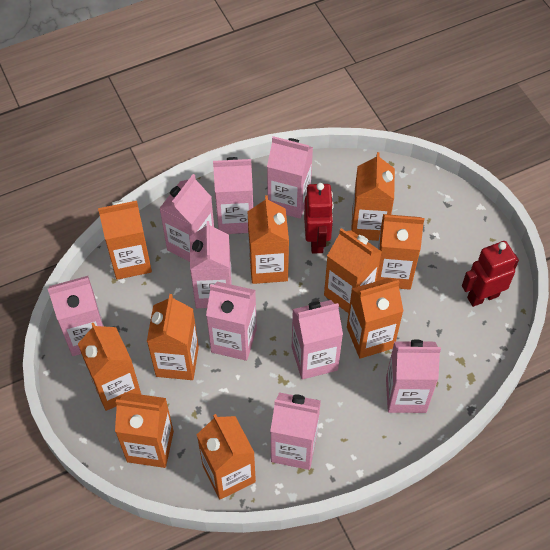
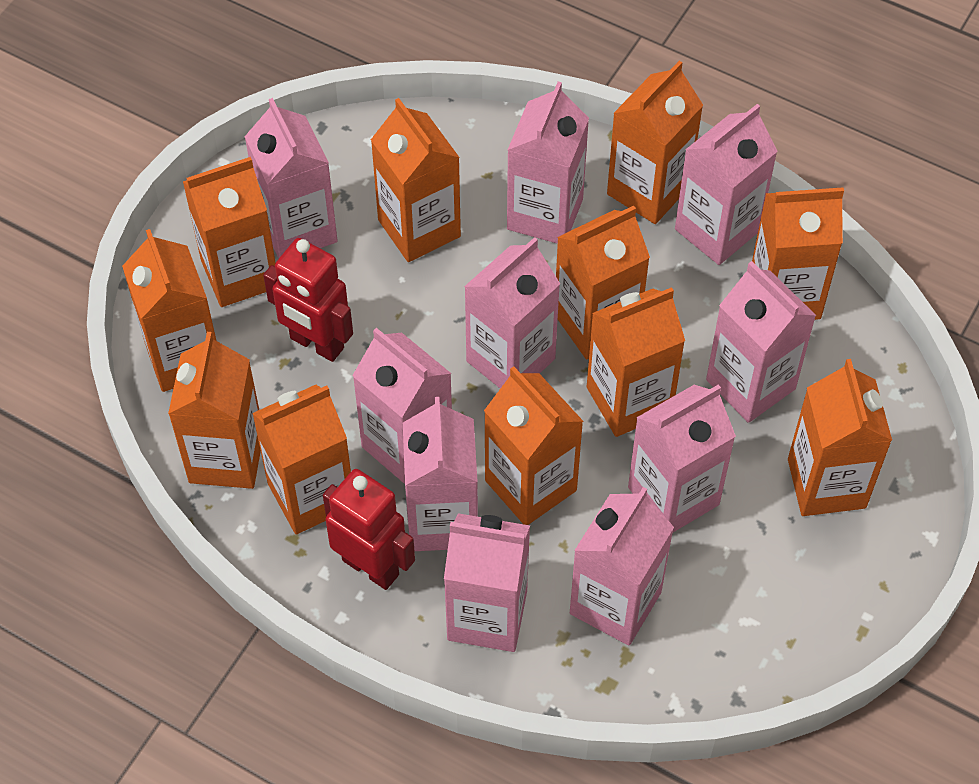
orange carton: 10 -> 11
pink carton: 9 -> 10

